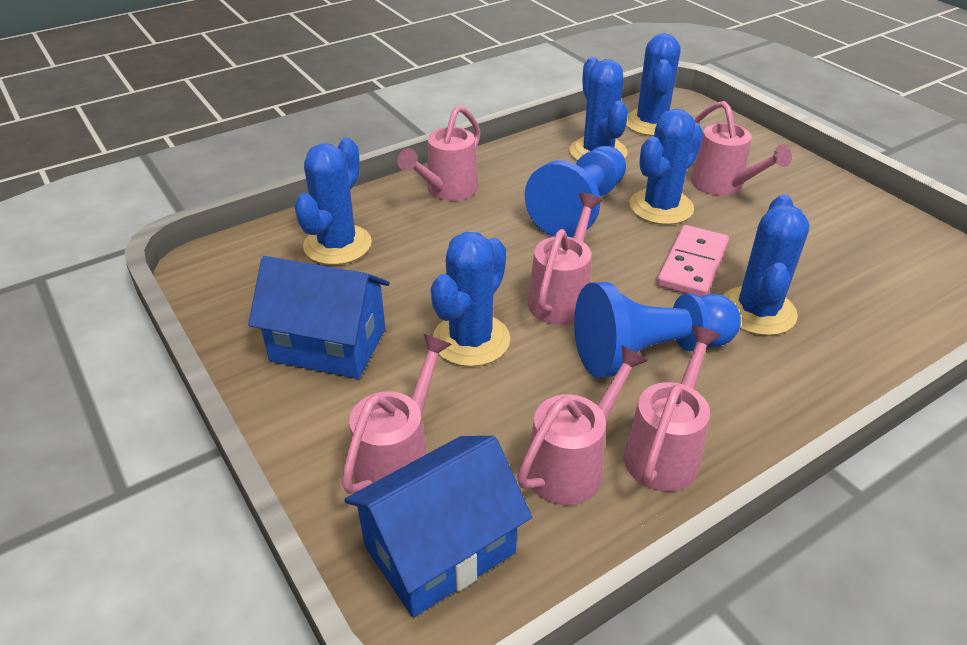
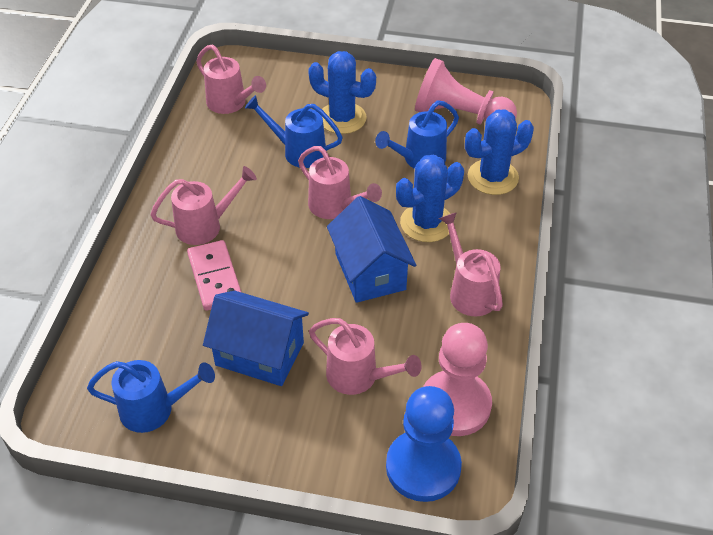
blue cactus: 6 -> 3
blue pawn: 2 -> 1
blue watering can: 0 -> 3
pink pawn: 0 -> 2
pink watering can: 6 -> 5

